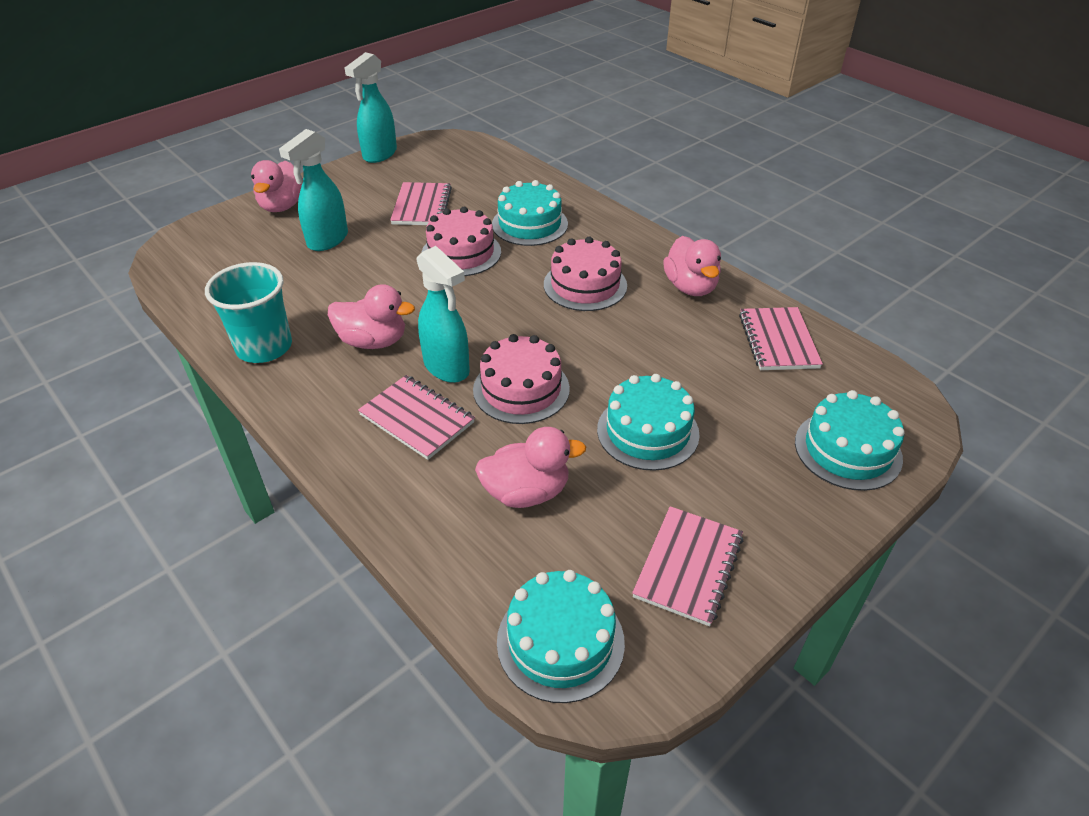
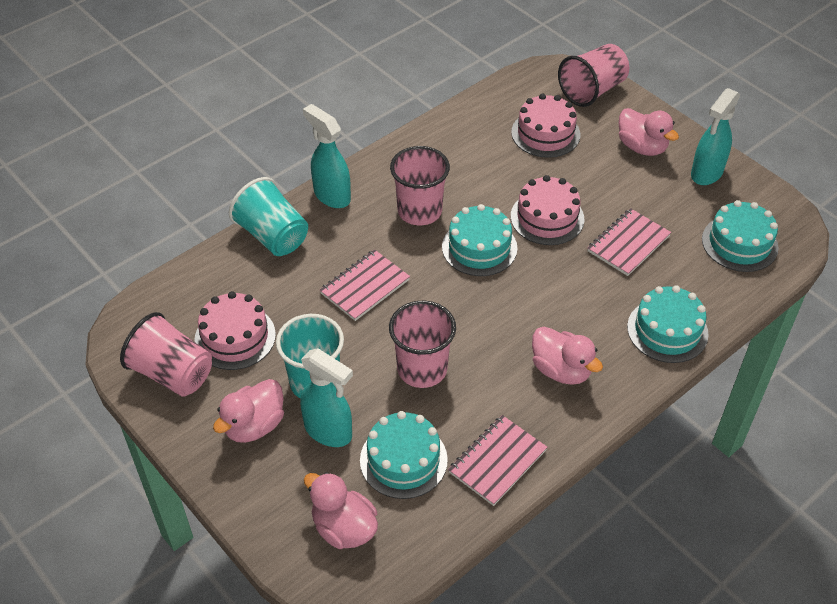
pink cup: 0 -> 4
pink notebook: 4 -> 3
turquoise cup: 1 -> 2

